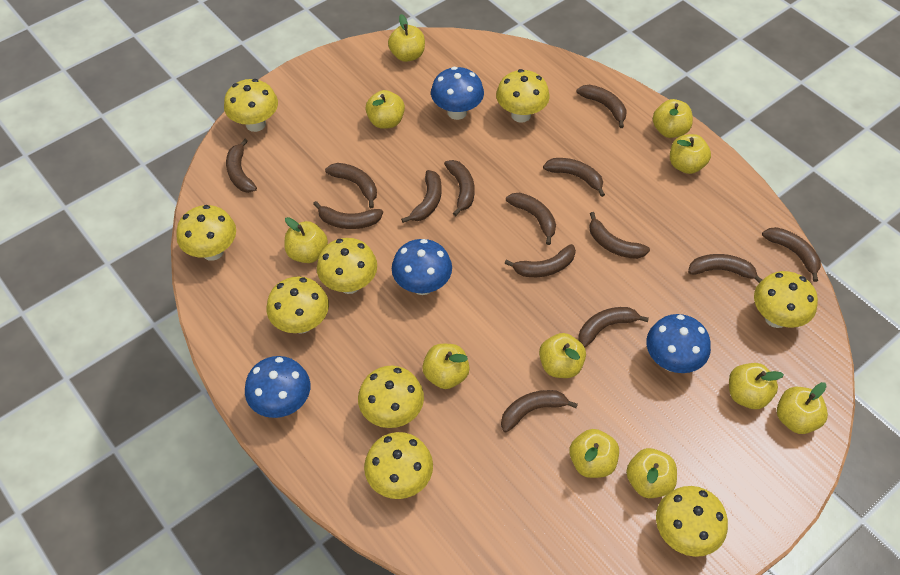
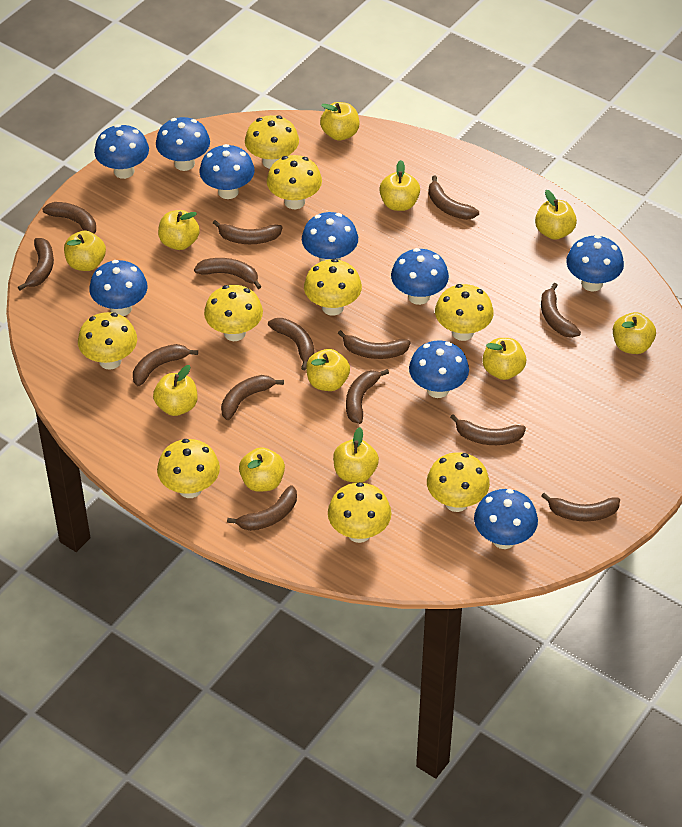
blue mushroom: 4 -> 9

